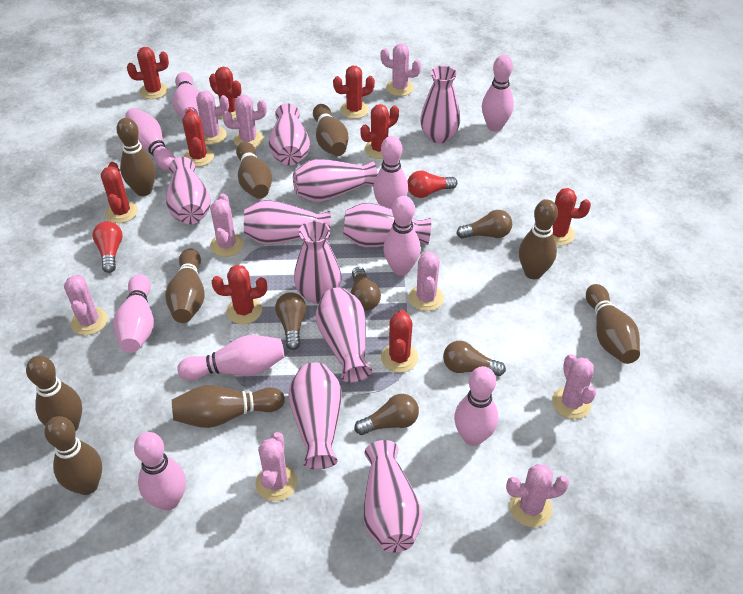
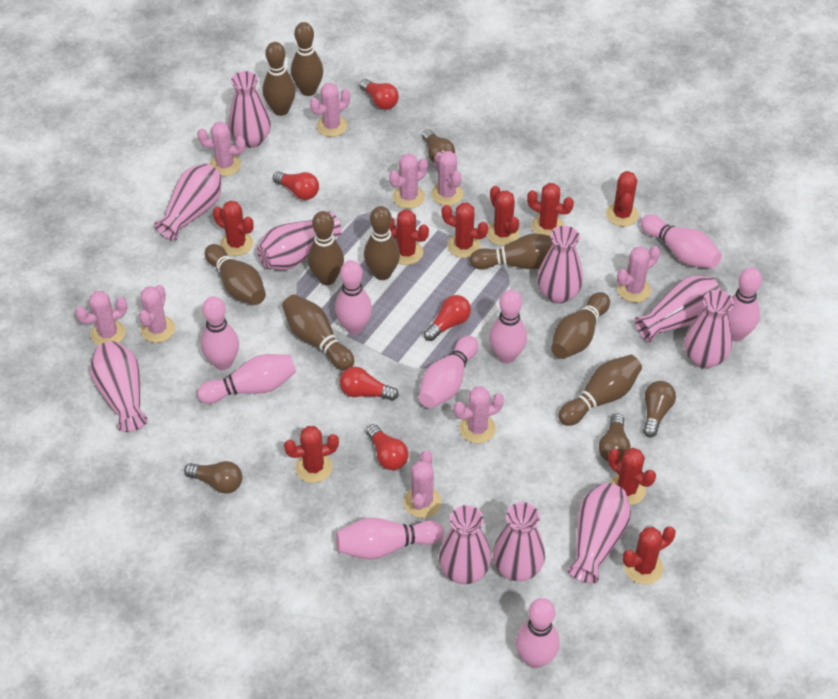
brown light bulb: 5 -> 4
red light bulb: 2 -> 5

